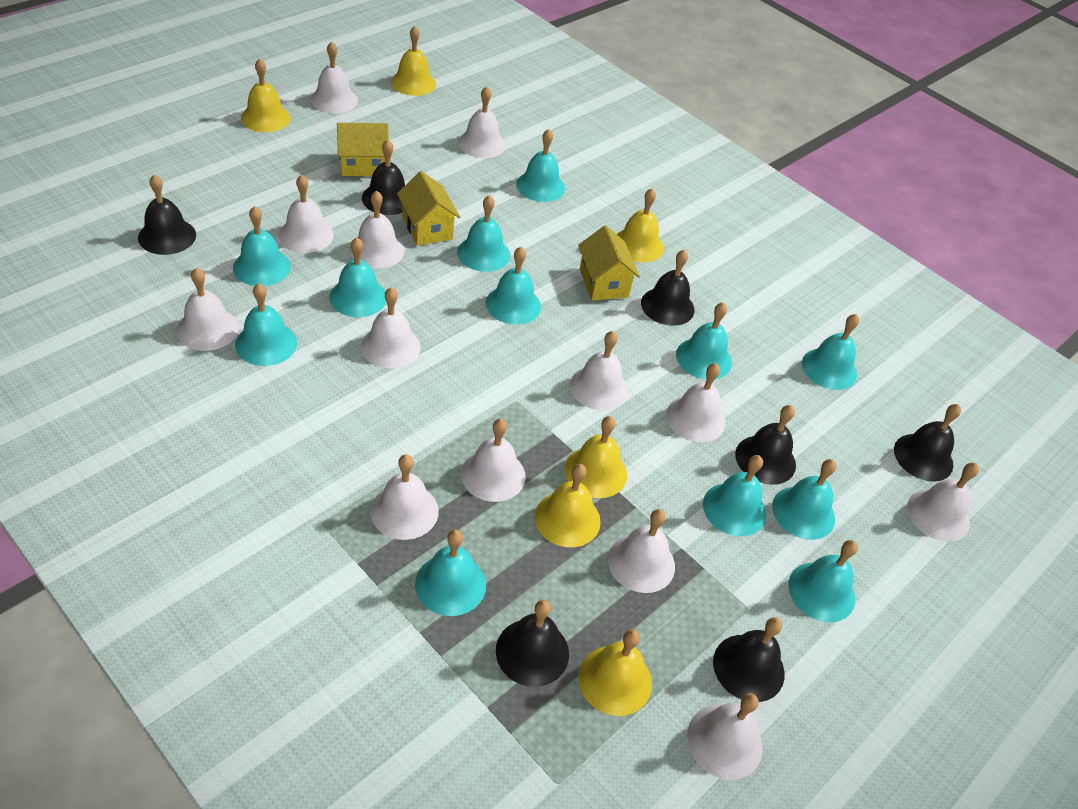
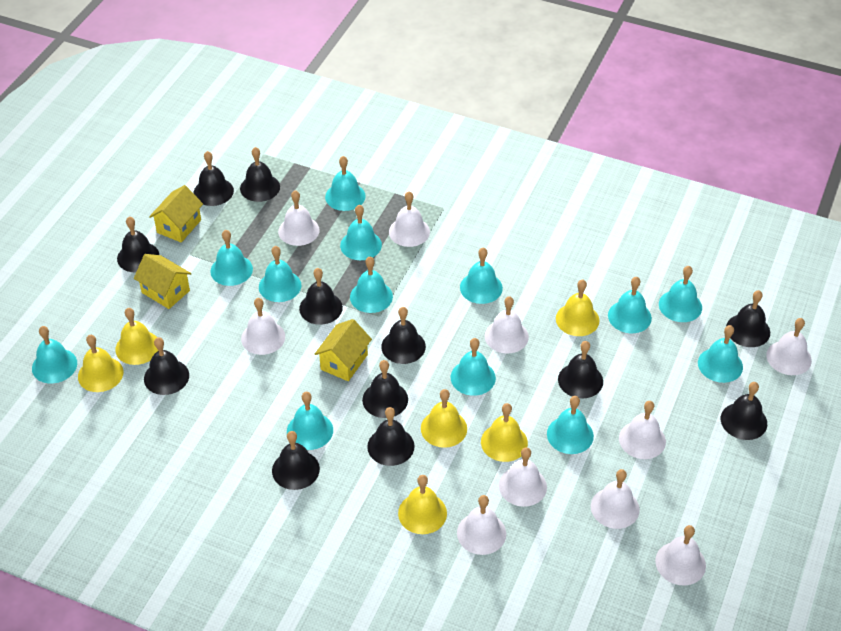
black bell: 7 -> 12
turquoise bell: 12 -> 13
white bell: 13 -> 10

